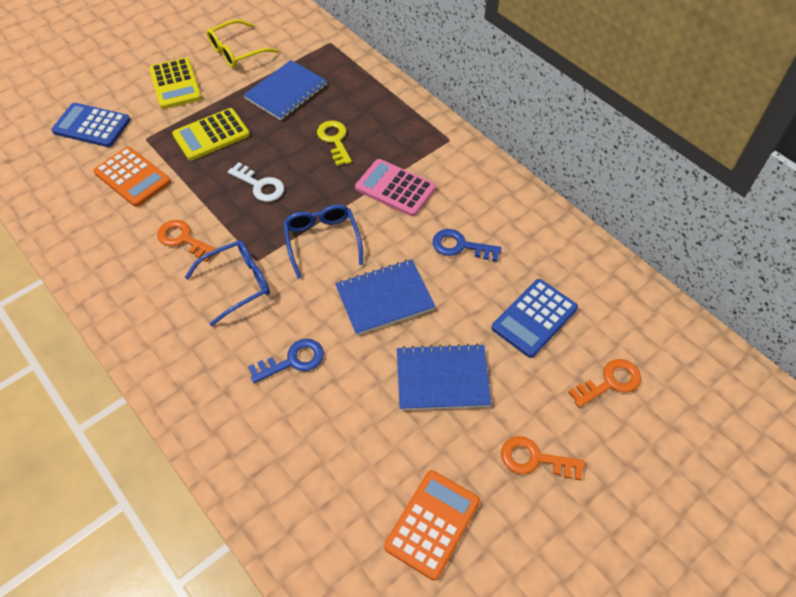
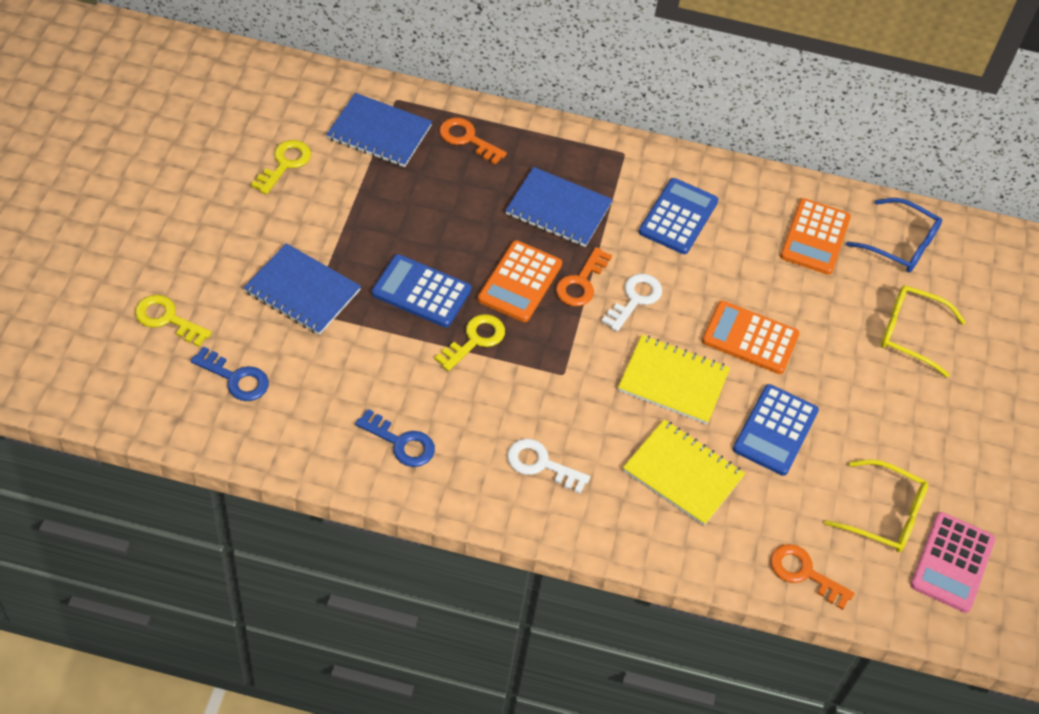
blue calculator: 2 -> 3
blue glasses: 2 -> 1
orange calculator: 2 -> 3
white key: 1 -> 2
yellow calculator: 2 -> 0
yellow glasses: 1 -> 2
yellow key: 1 -> 3
yellow notebook: 0 -> 2

